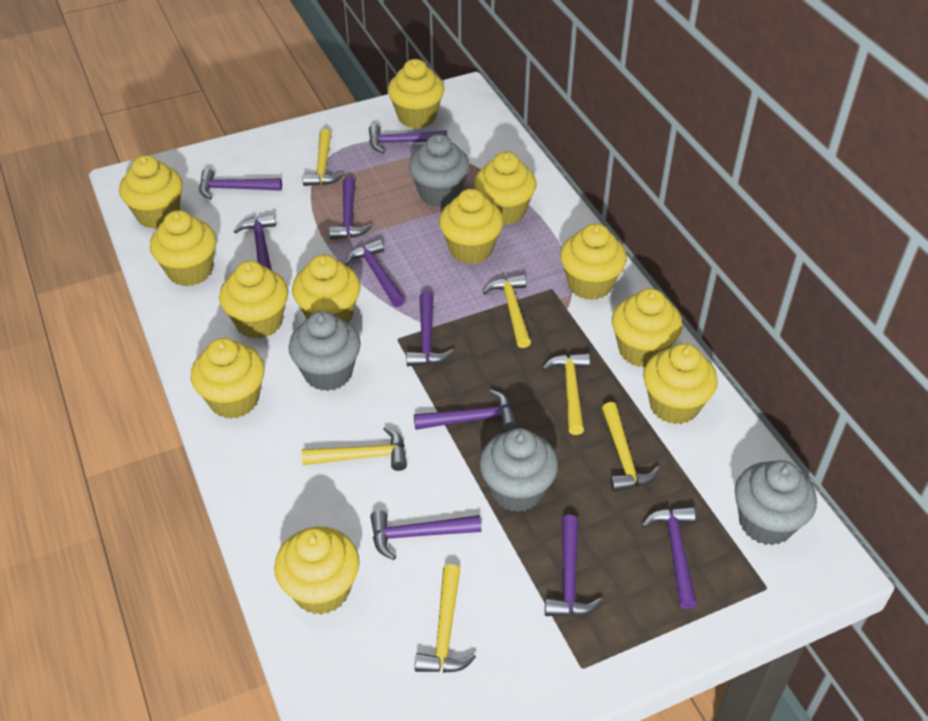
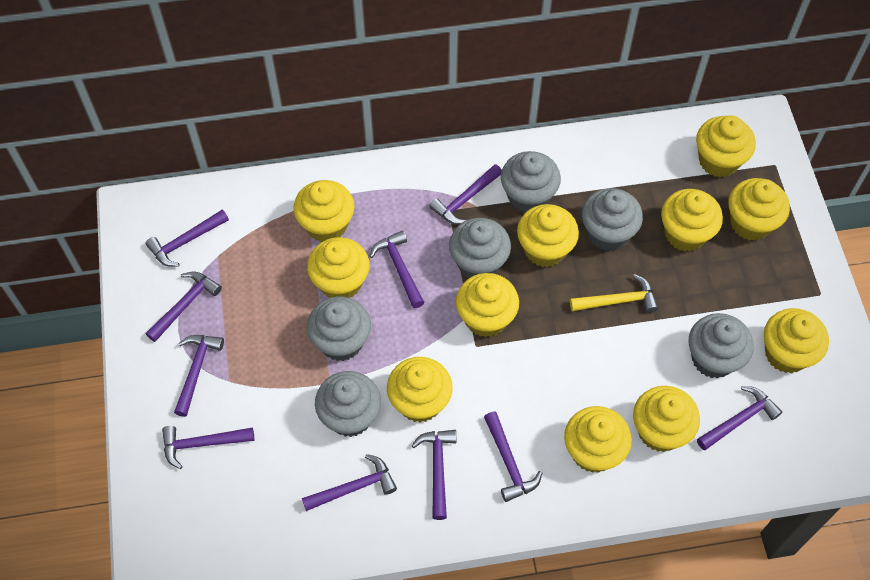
grey cupcake: 4 -> 6
yellow cupcake: 12 -> 11
yellow hammer: 6 -> 1

